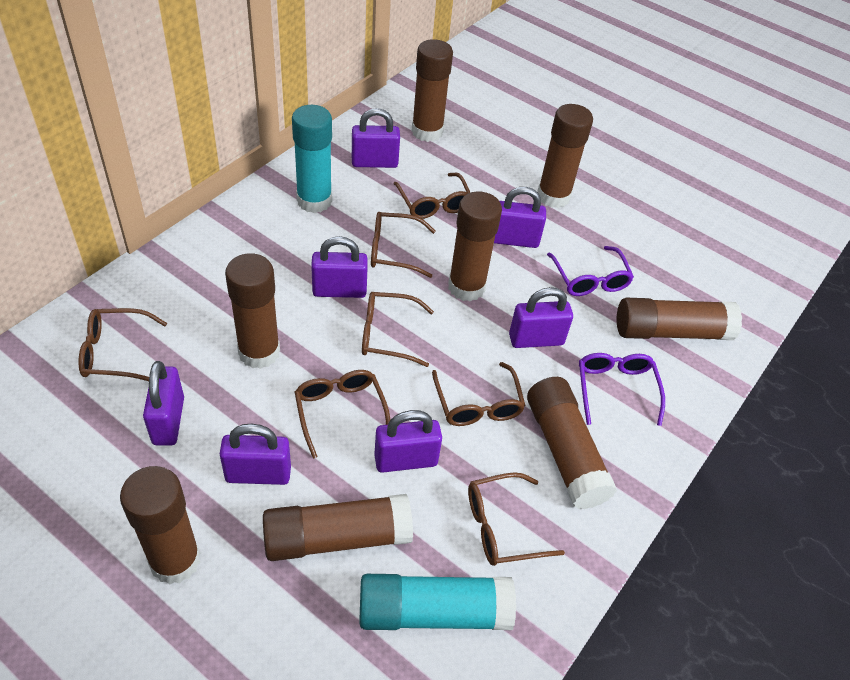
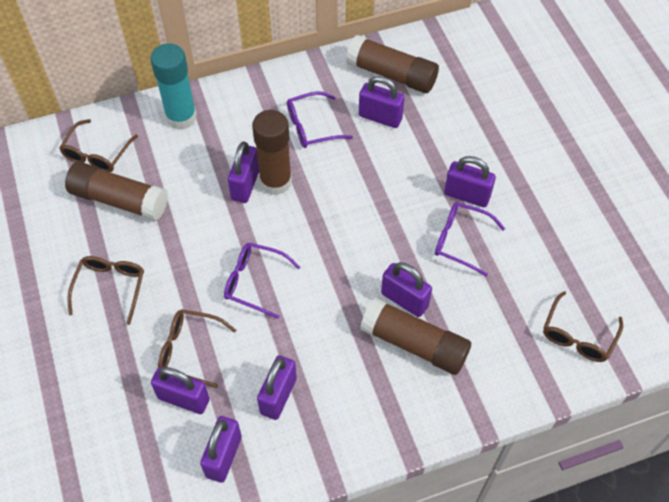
brown glasses: 7 -> 4
brown glue stick: 8 -> 4
purple glasses: 2 -> 3
turquoise glue stick: 2 -> 1

